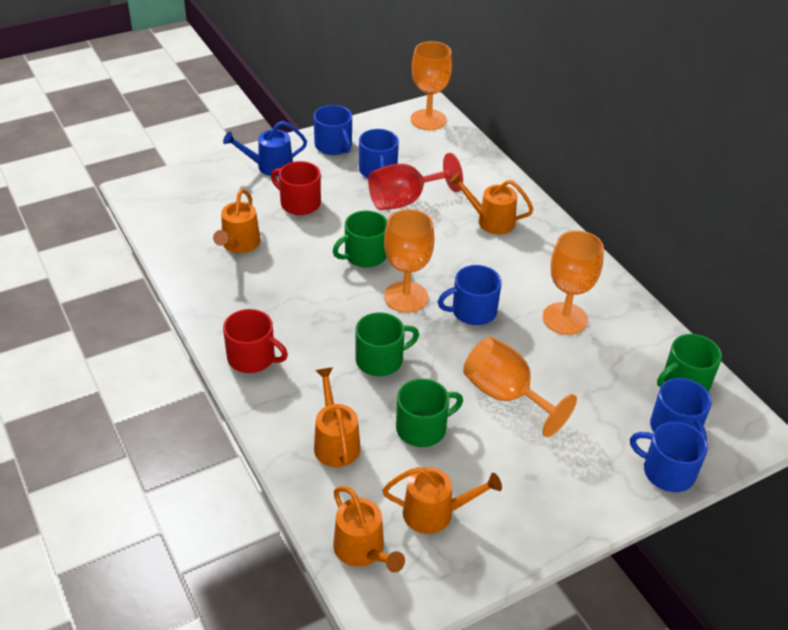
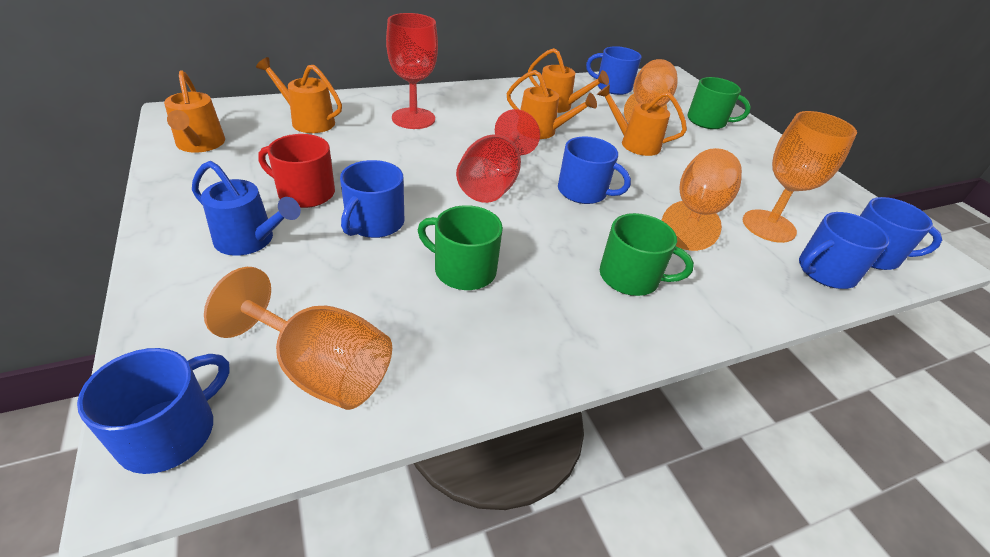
blue mug: 5 -> 6
green mug: 4 -> 3
red goblet: 1 -> 2
red mug: 2 -> 1

